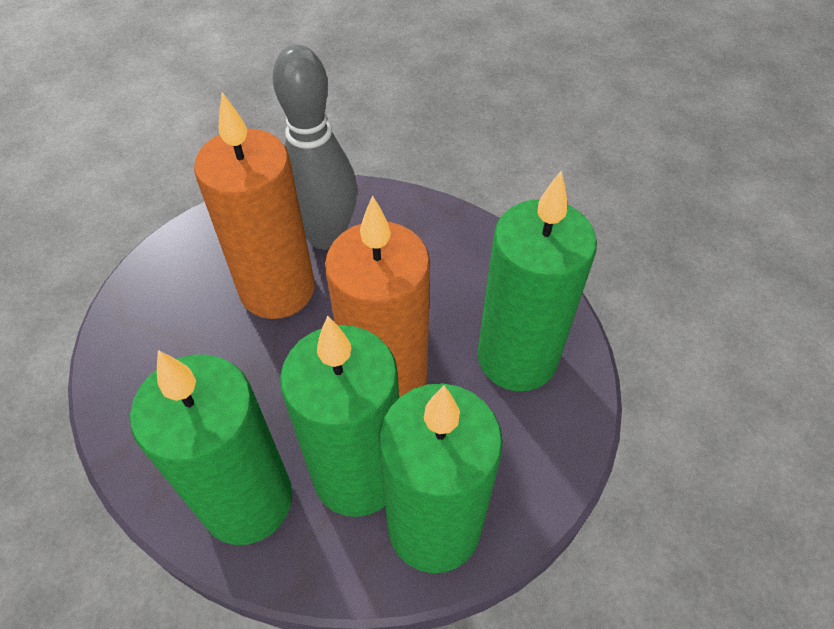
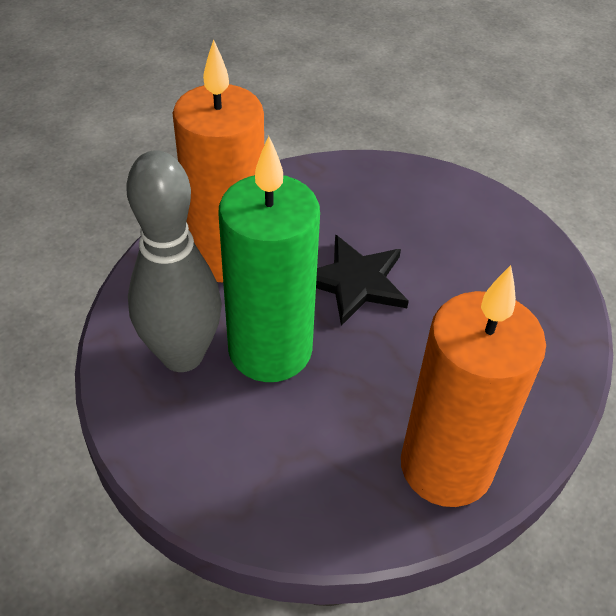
black star: 0 -> 1
green candle: 4 -> 1

